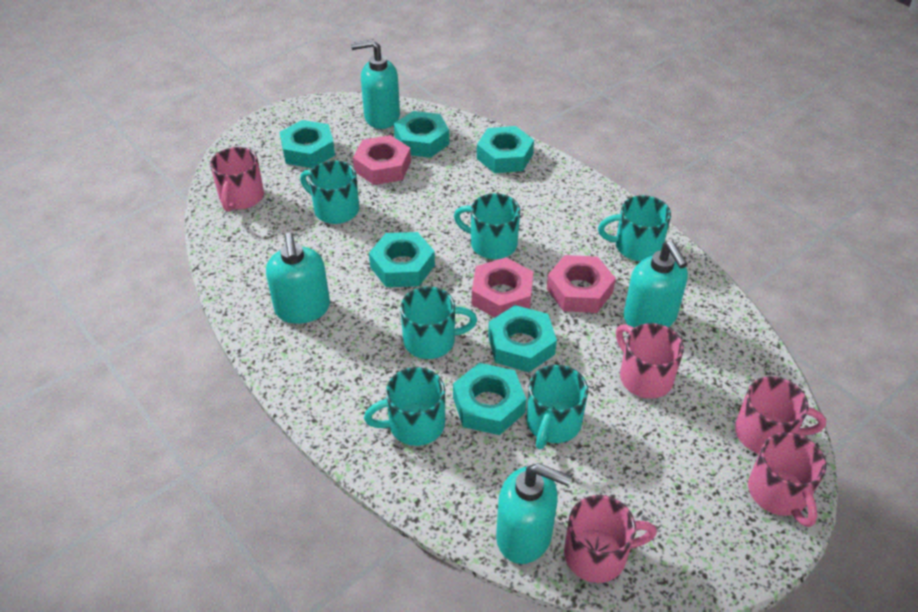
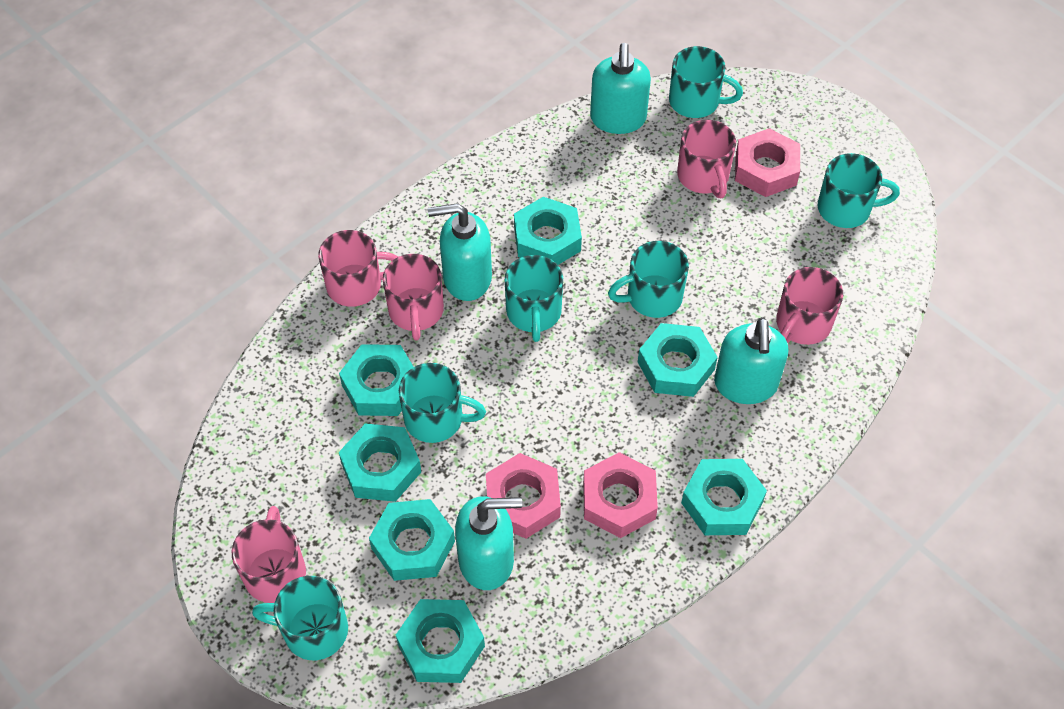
turquoise nut: 6 -> 7

